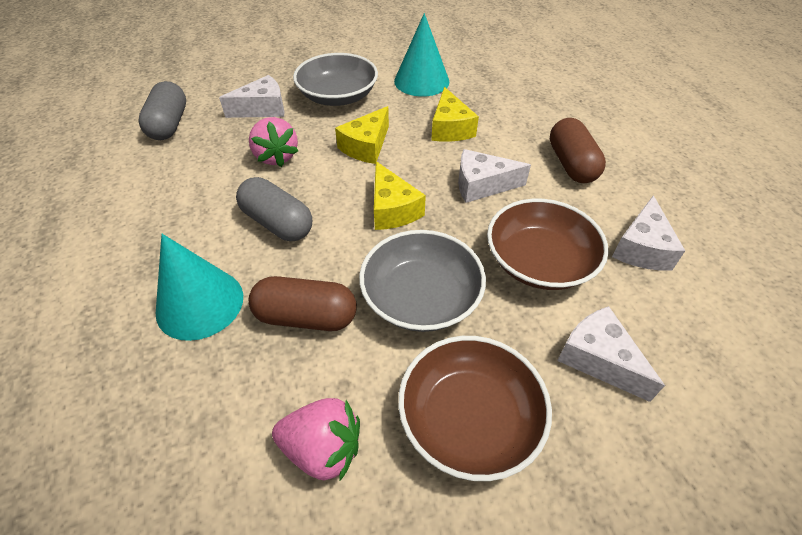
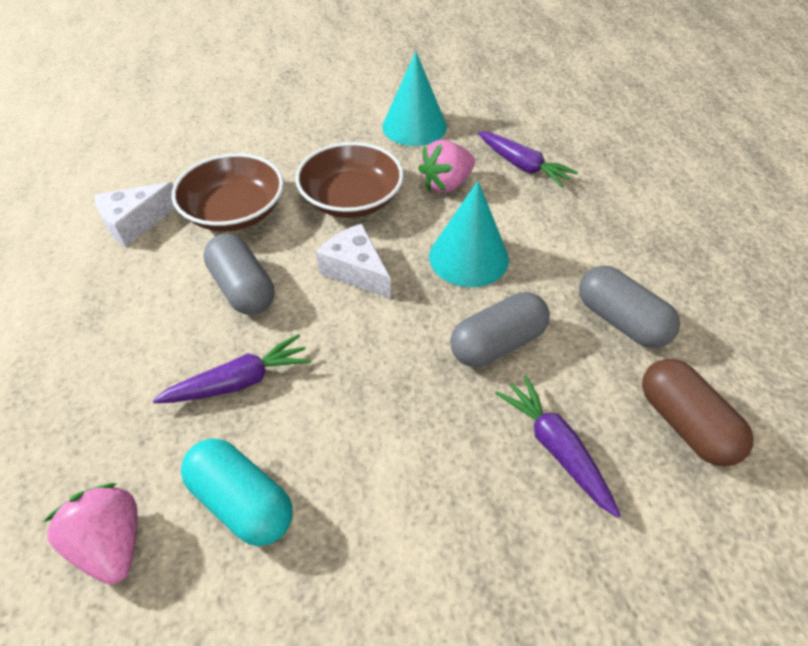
brown capsule: 2 -> 1
grey bowl: 2 -> 0
grey capsule: 2 -> 3
purple carrot: 0 -> 3
turquoise capsule: 0 -> 1
white cheese: 4 -> 2
yellow cheese: 3 -> 0

